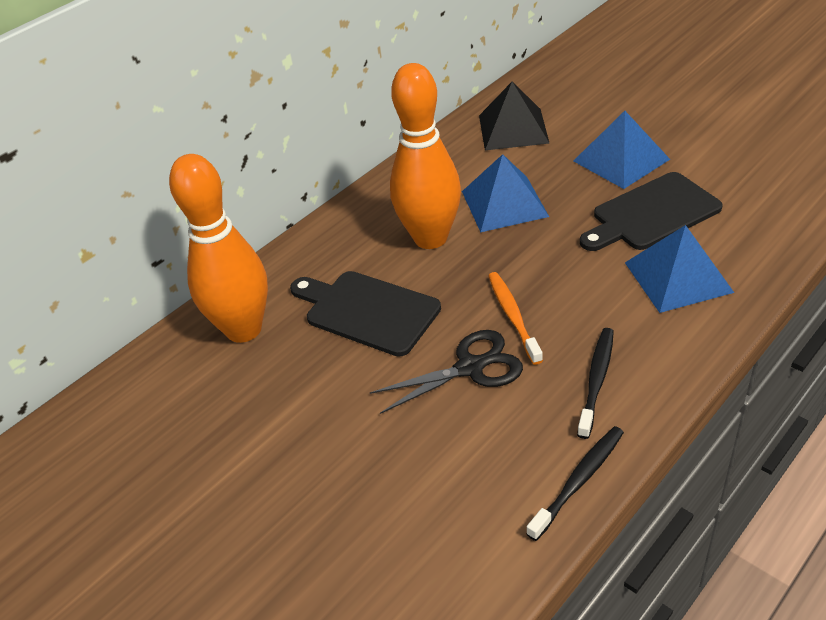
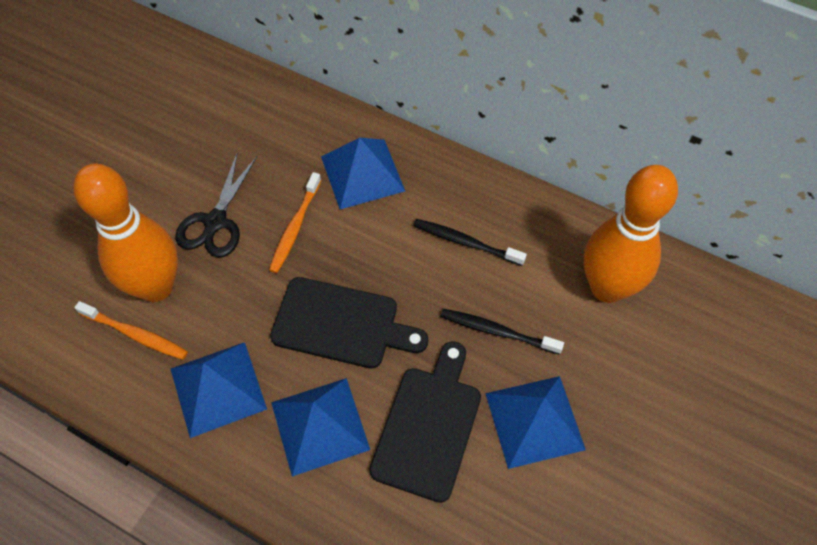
black pyramid: 1 -> 0
blue pyramid: 3 -> 4
orange toothbrush: 1 -> 2

